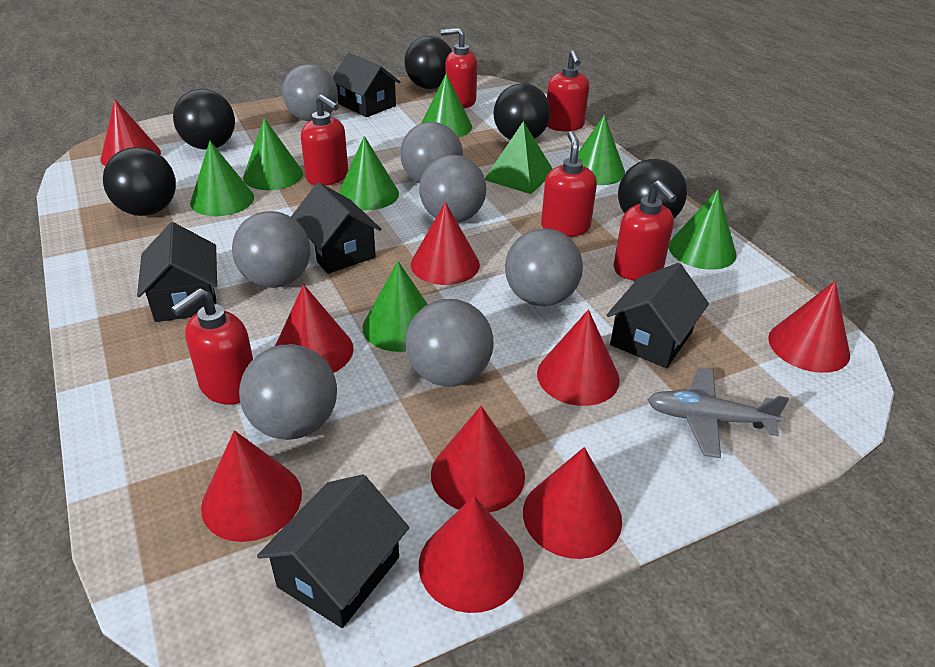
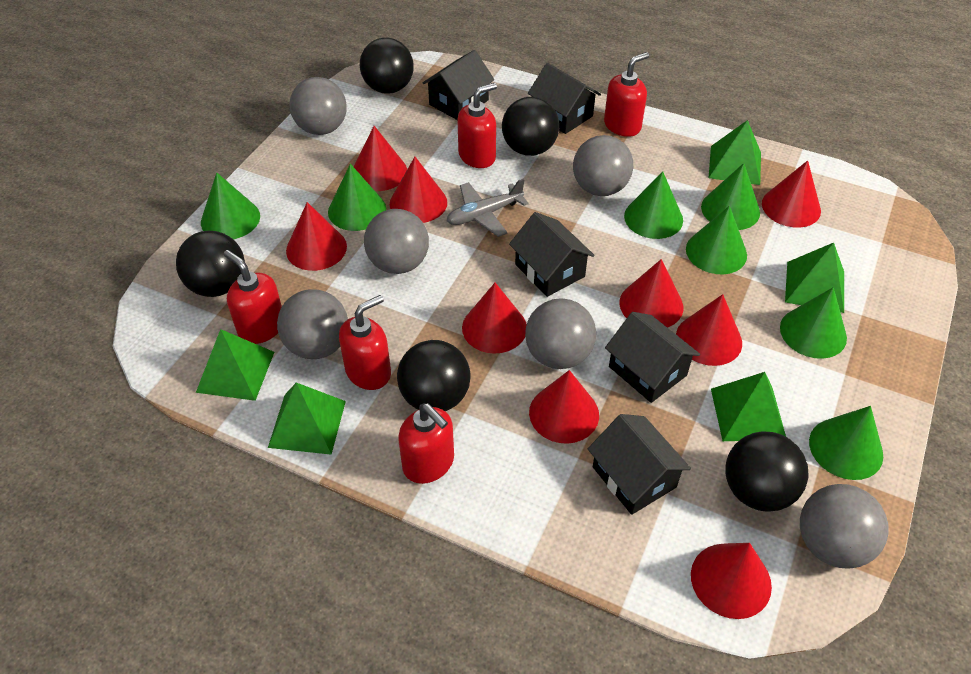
green pyramid: 1 -> 5
grey ball: 7 -> 6
red soap dispenser: 6 -> 5

